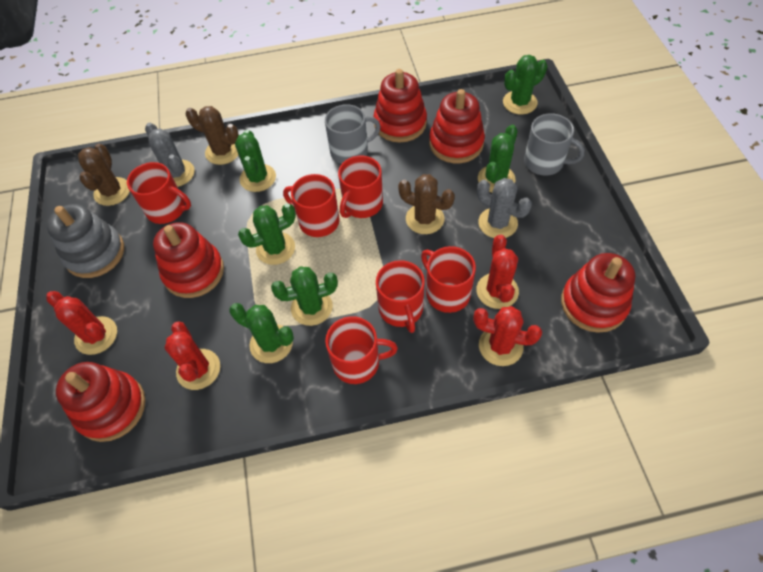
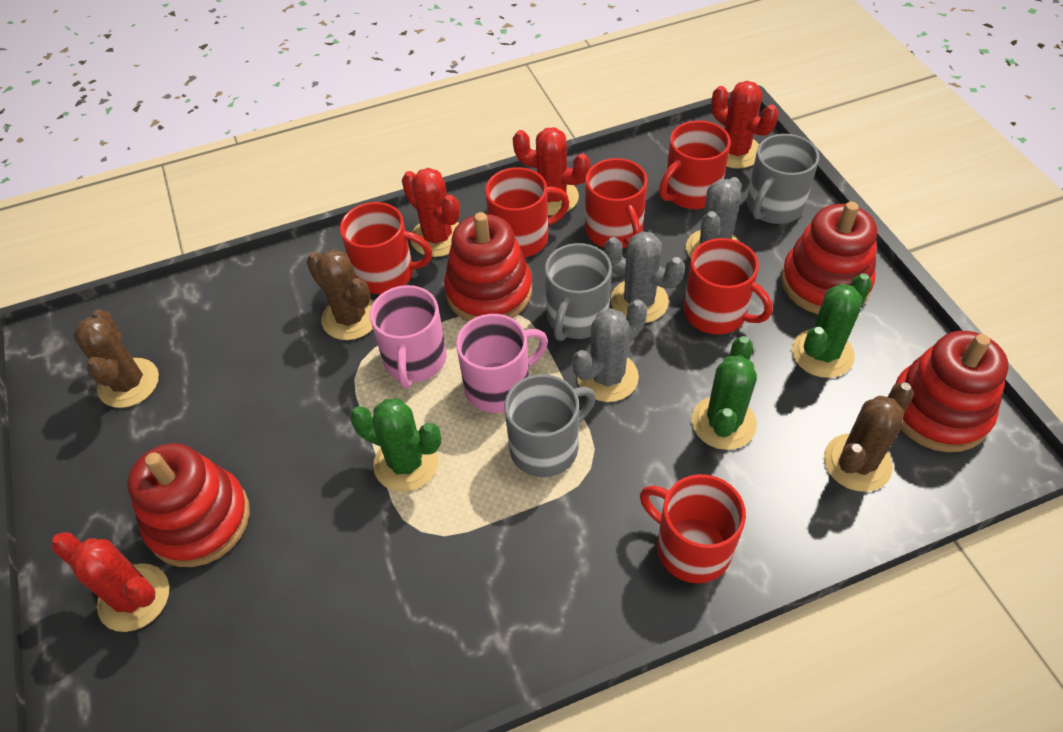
green cactus: 6 -> 3
grey cactus: 2 -> 3
grey mug: 2 -> 3
grey stacking toy: 1 -> 0
pink mug: 0 -> 2
red stacking toy: 5 -> 4

